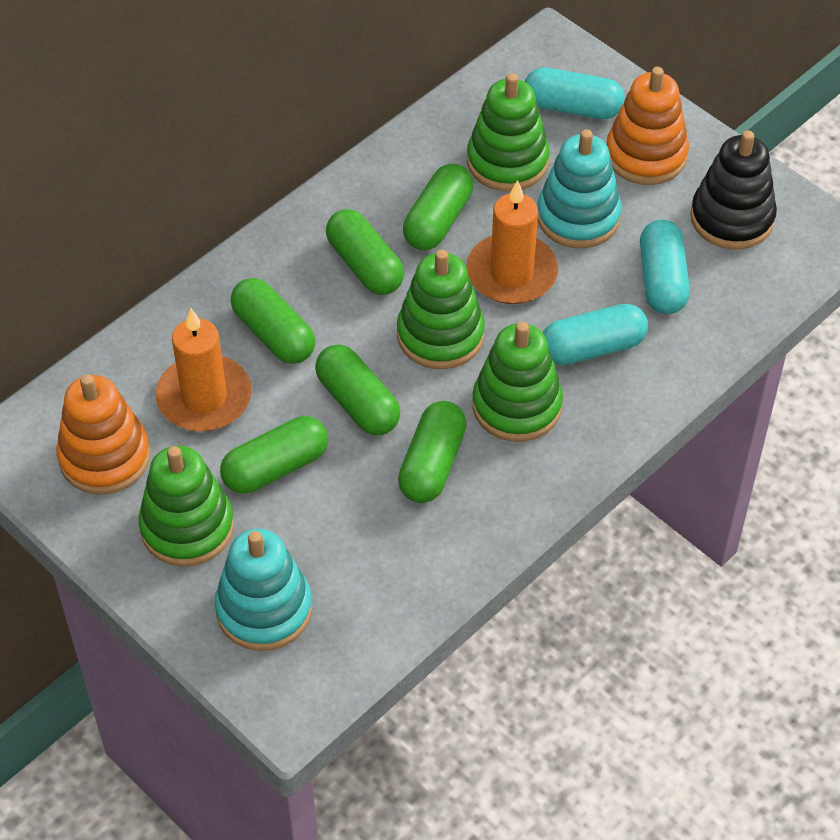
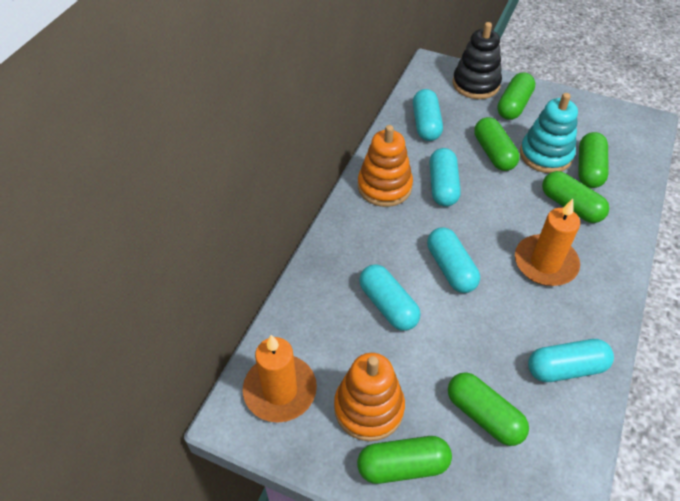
green stacking toy: 4 -> 0
turquoise capsule: 3 -> 5
turquoise stacking toy: 2 -> 1

